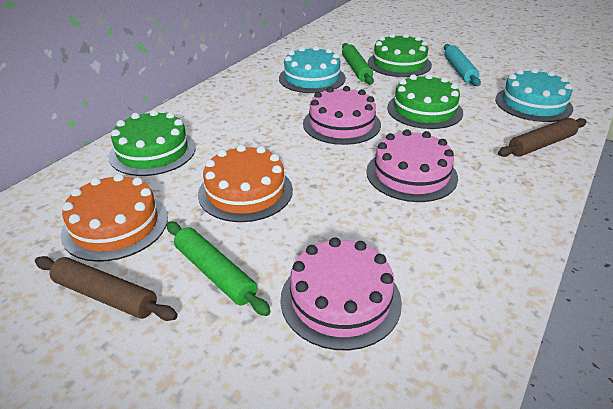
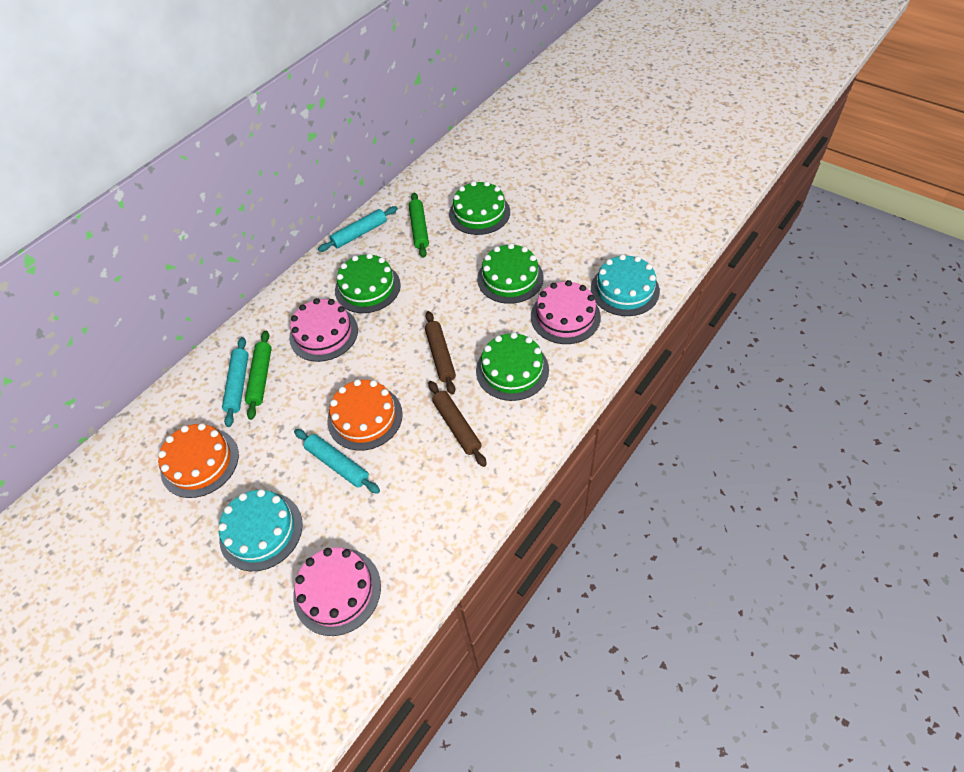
green cake: 3 -> 4
turquoise rolling pin: 1 -> 3

